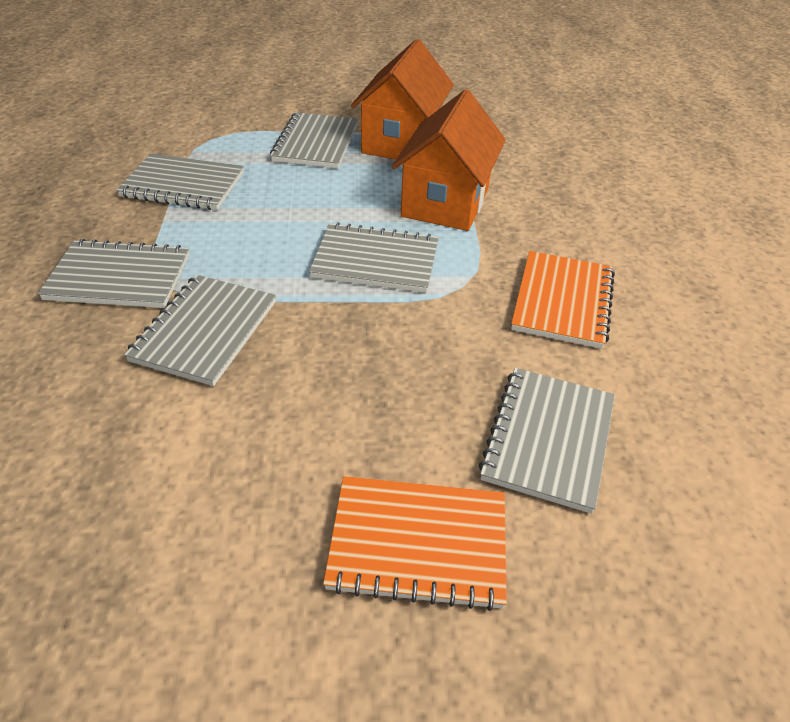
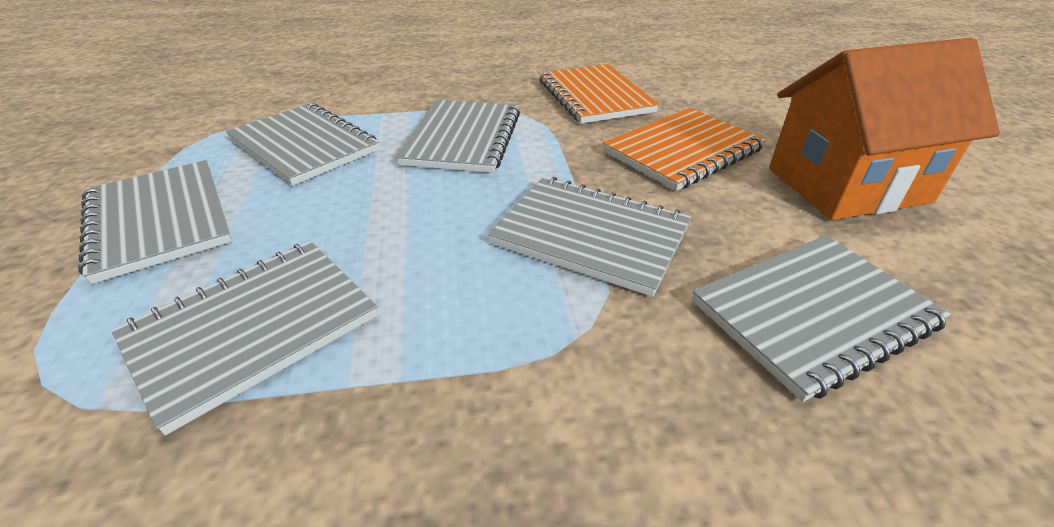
orange house: 2 -> 1

